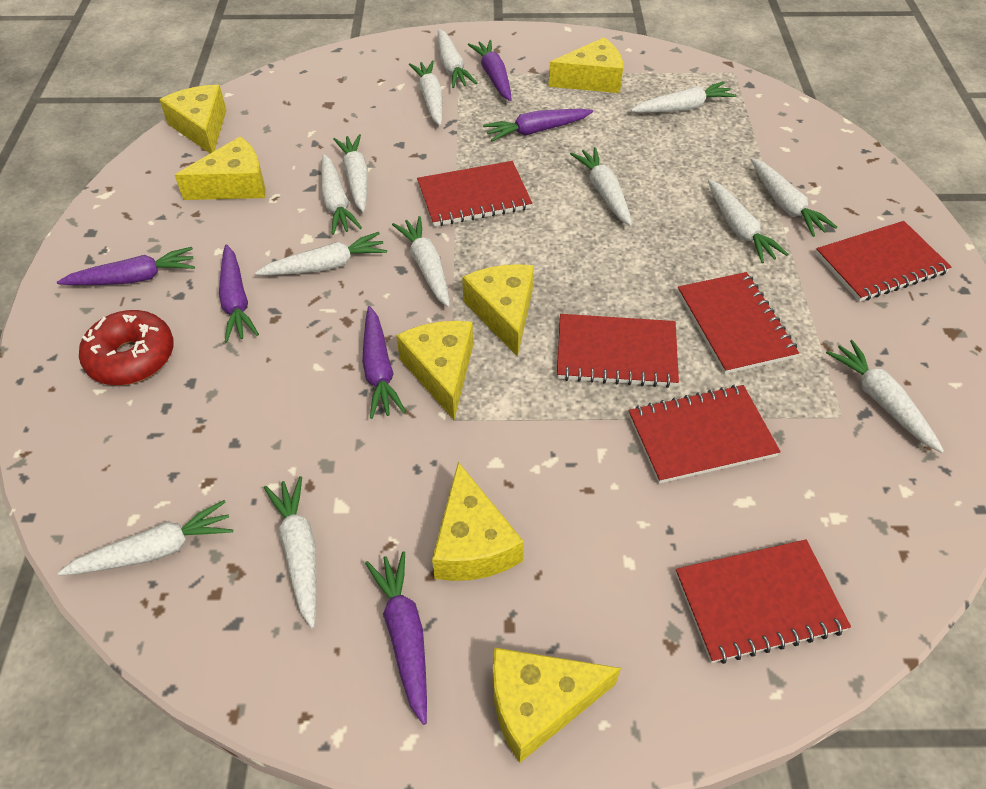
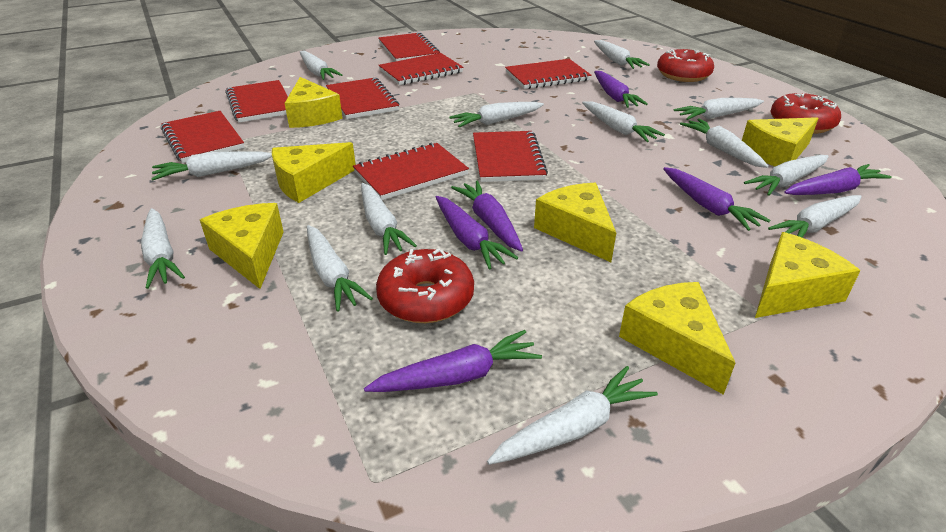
red donut: 1 -> 3
red notebook: 6 -> 8

